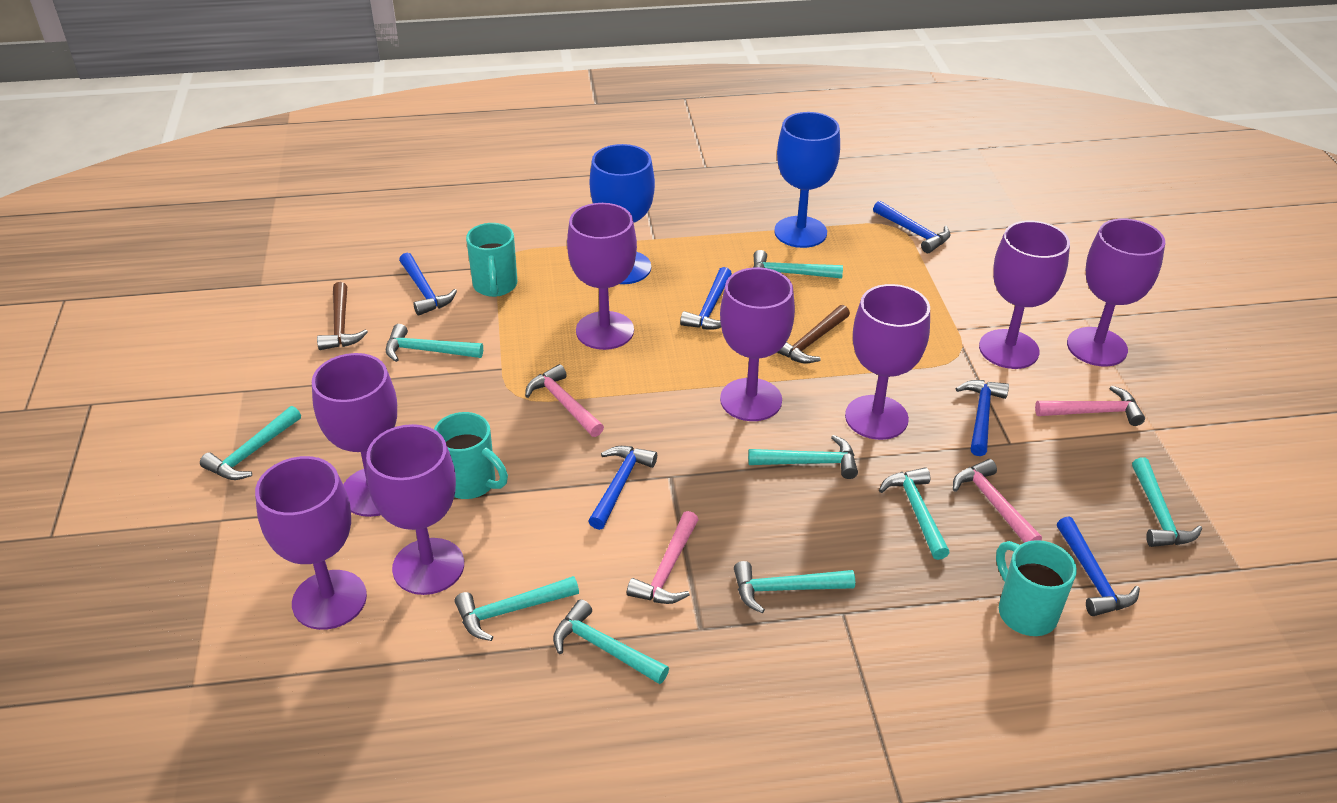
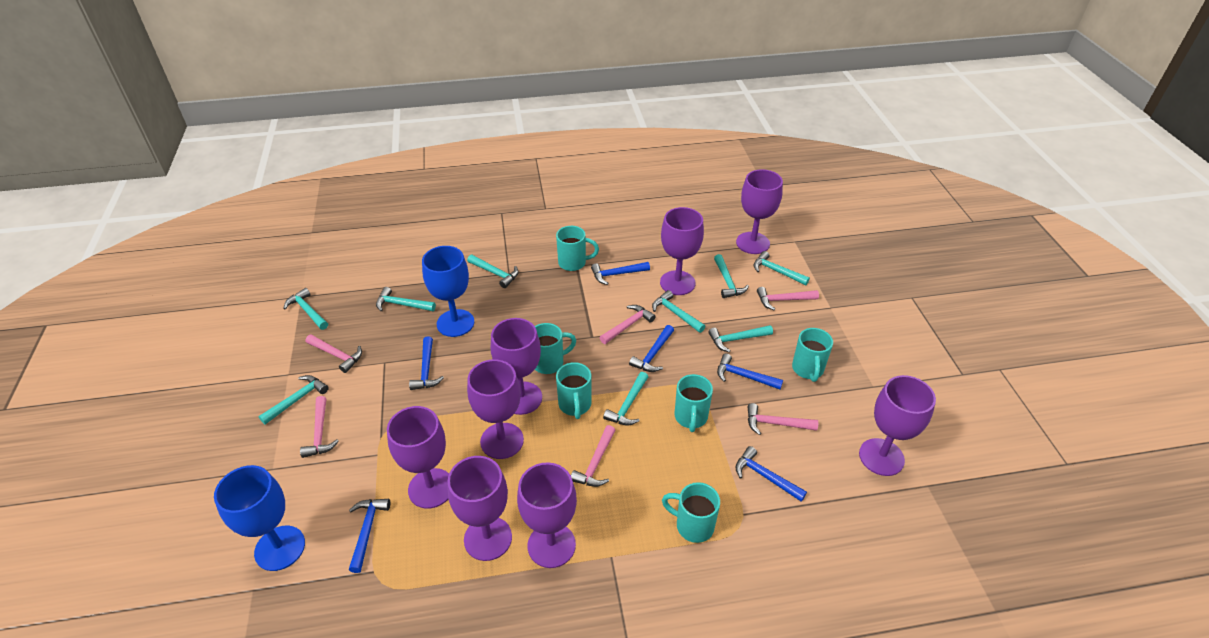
brown hammer: 2 -> 0
pink hammer: 4 -> 6
turquoise mug: 3 -> 6

